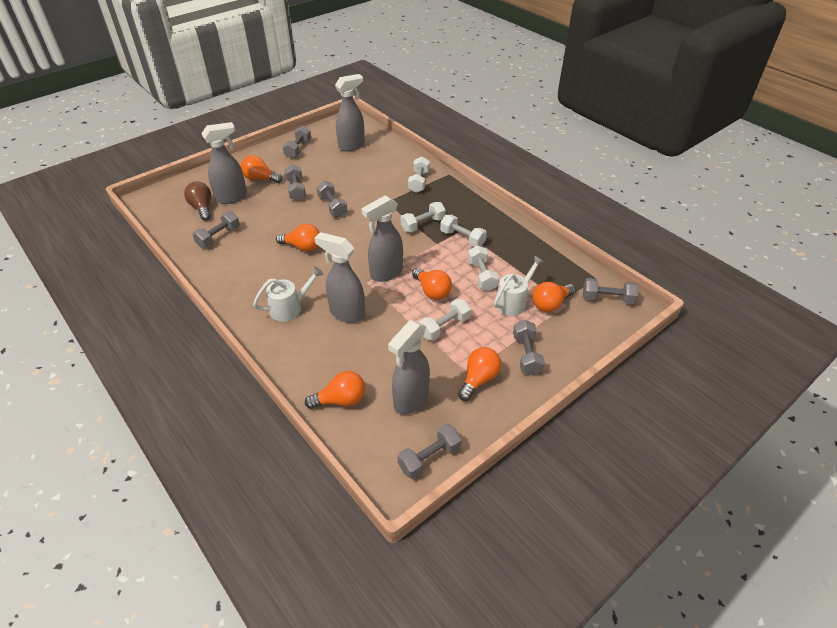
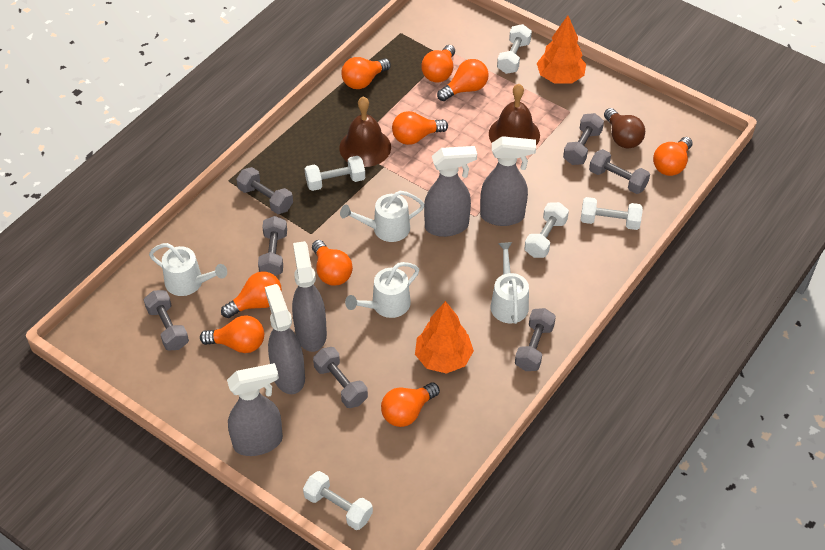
brown bell: 0 -> 2
orange light bulb: 6 -> 9
orange tree: 0 -> 2
white watering can: 2 -> 4

